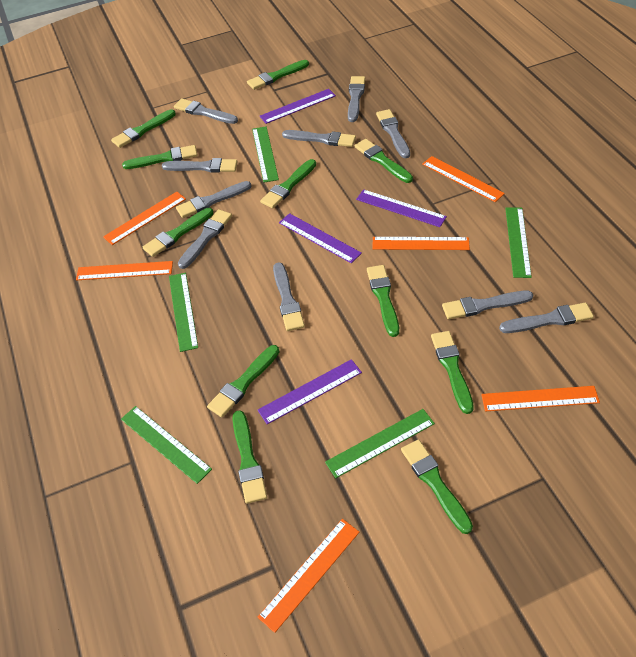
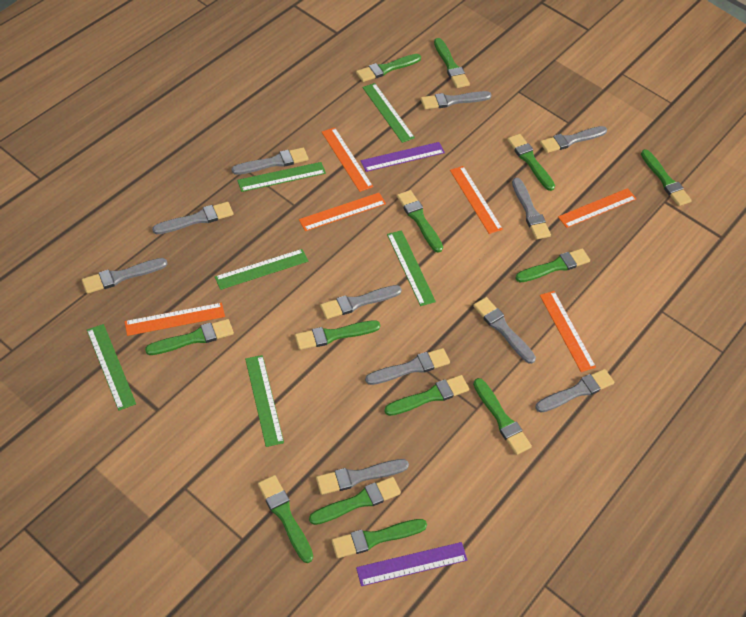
green brush: 11 -> 13
green ruler: 5 -> 6
grey brush: 10 -> 11
purple ruler: 4 -> 2

